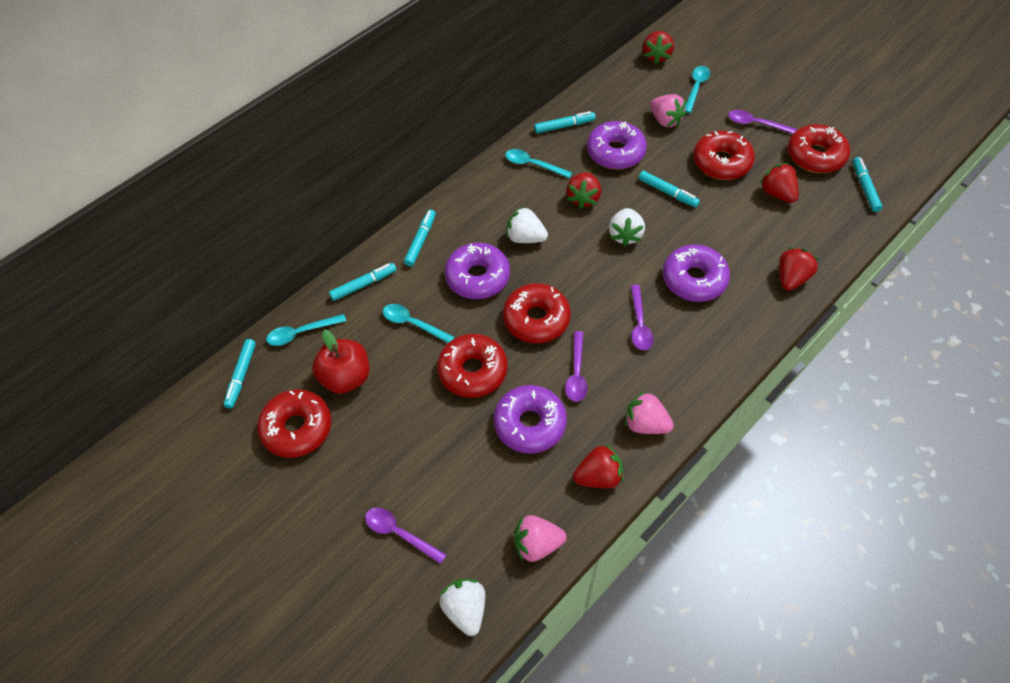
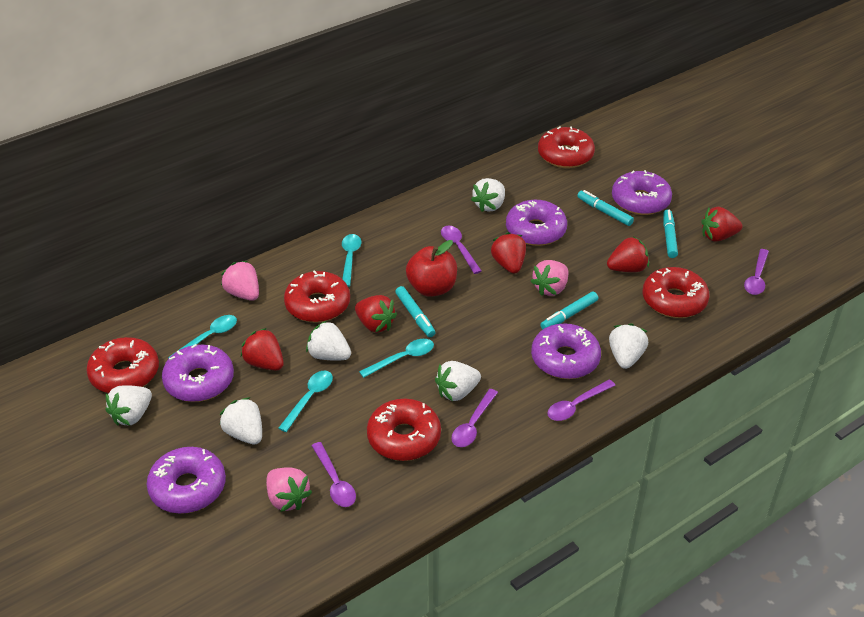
purple donut: 4 -> 5
purple spoon: 4 -> 5
turquoise marker: 6 -> 4
white strawberry: 3 -> 6

